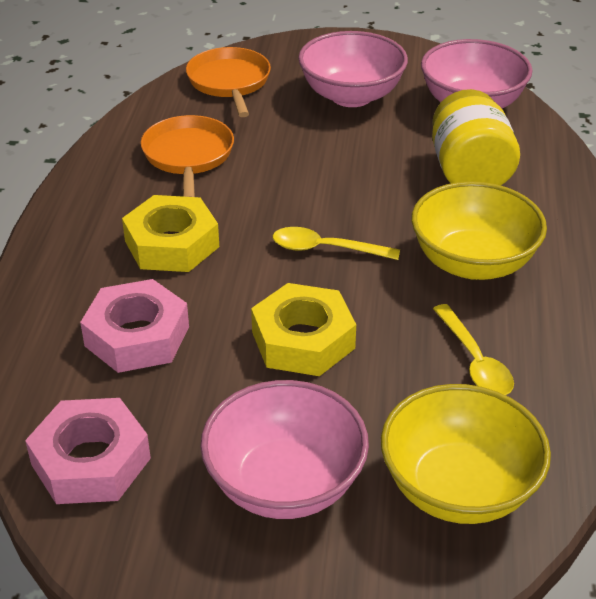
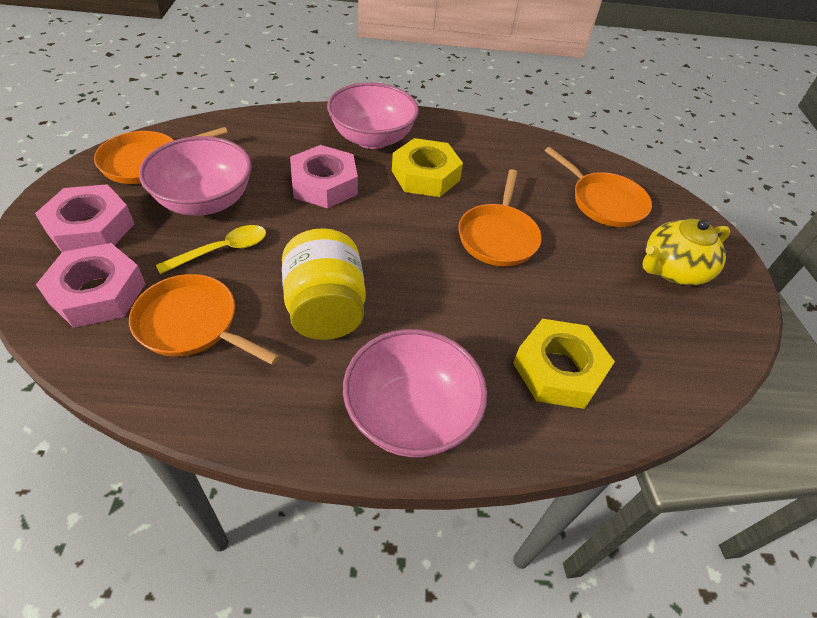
orange pan: 2 -> 4
pink nut: 2 -> 3
yellow bowl: 2 -> 0
yellow spoon: 2 -> 1
yellow teapot: 0 -> 1

